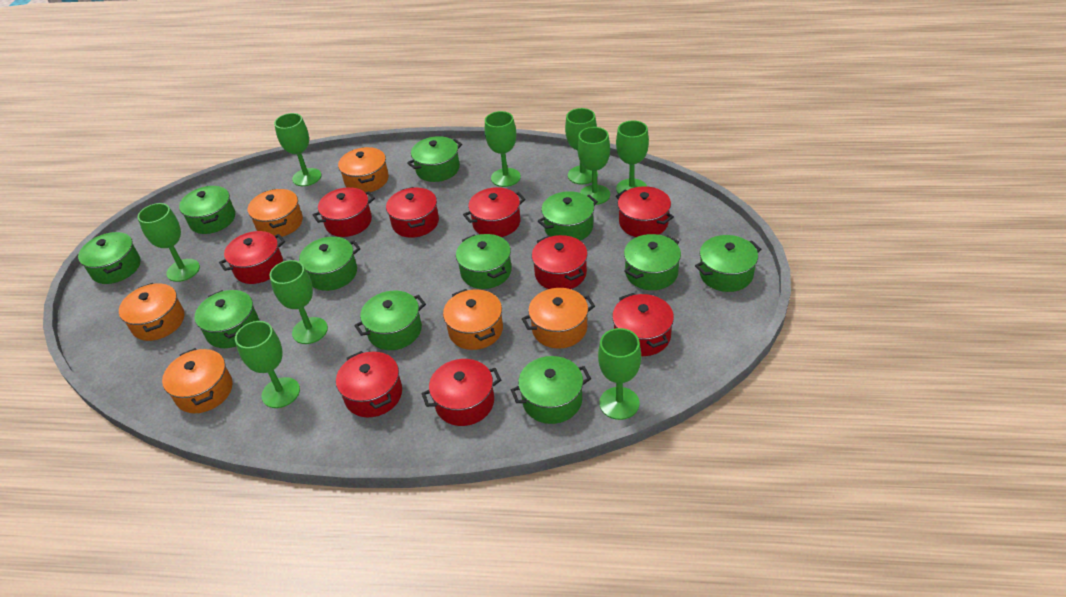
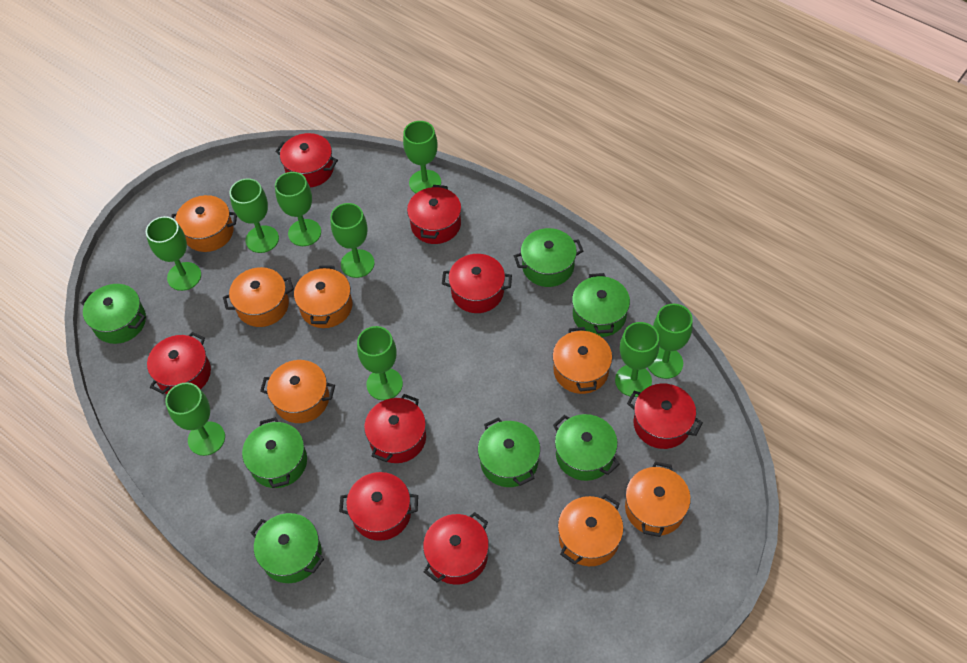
green pot: 11 -> 7
orange pot: 6 -> 7
red pot: 9 -> 8

